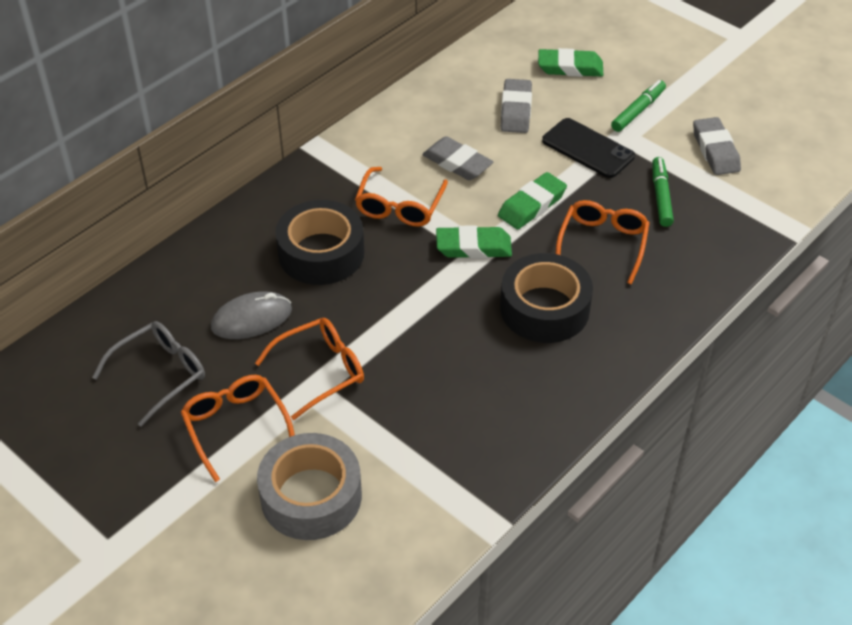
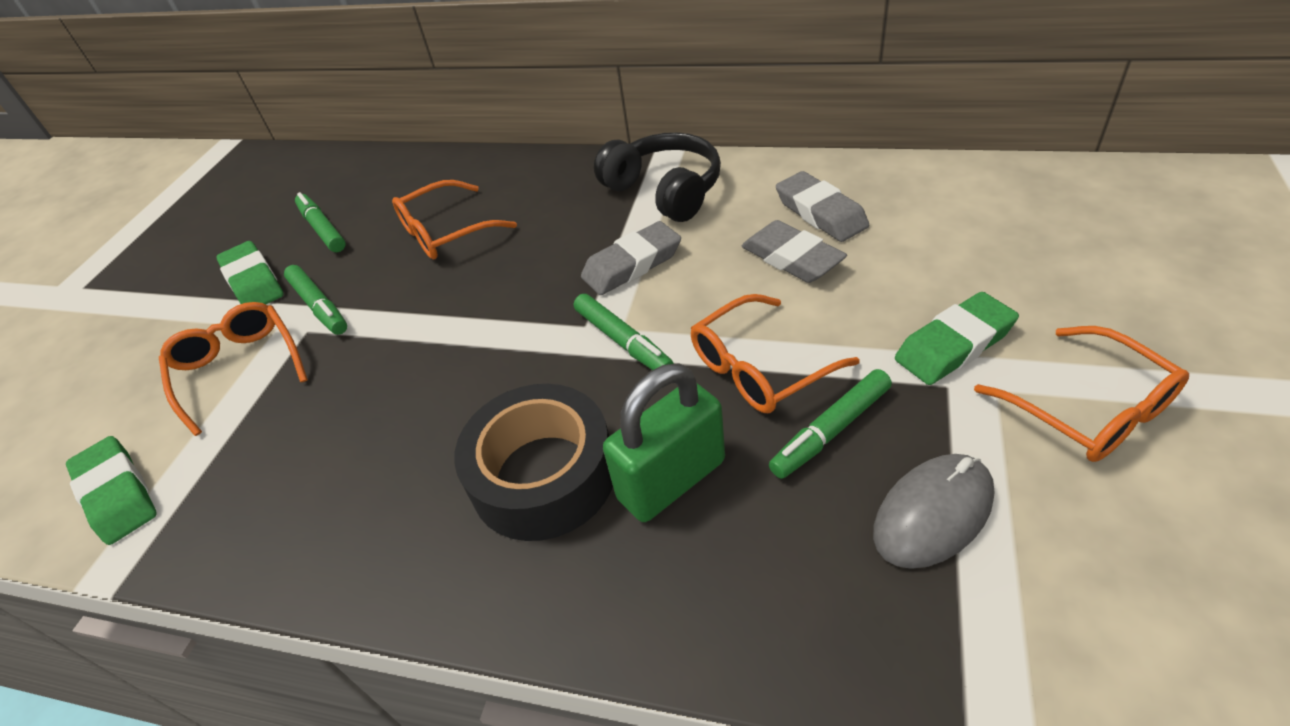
black headphones: 0 -> 1
black phone: 1 -> 0
black tape: 2 -> 1
green marker: 2 -> 4
green padlock: 0 -> 1
grey glasses: 1 -> 0
grey tape: 1 -> 0

